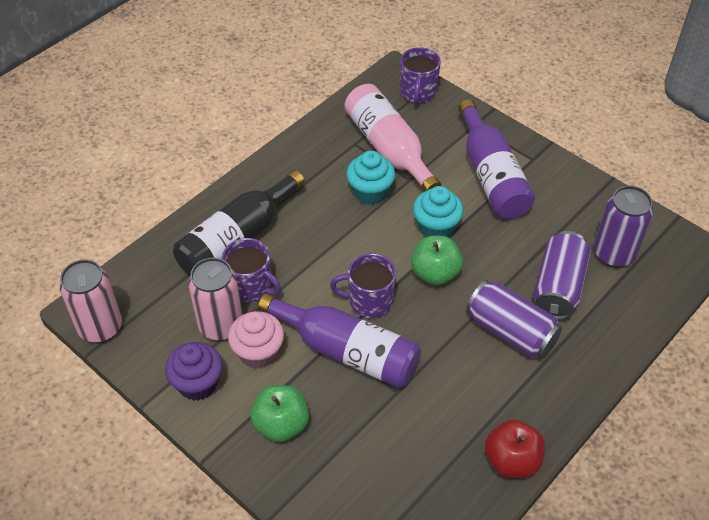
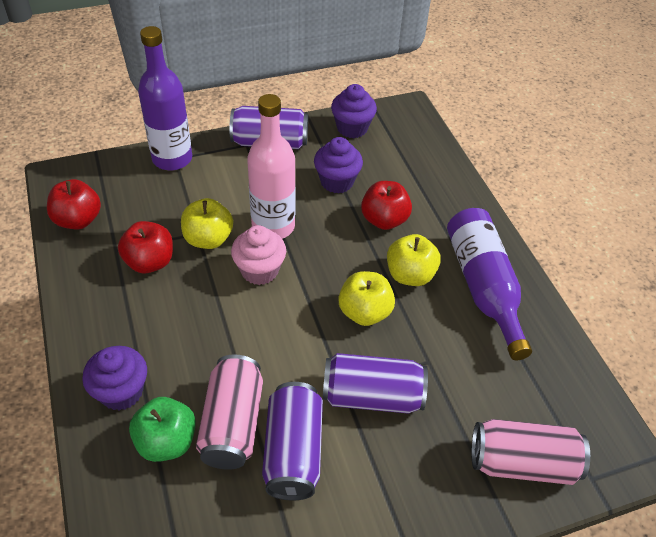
black bottle: 1 -> 0
green apple: 2 -> 1
purple cupcake: 1 -> 3
purple mug: 3 -> 0
red apple: 1 -> 3
turquoise cupcake: 2 -> 0
yellow apple: 0 -> 3

